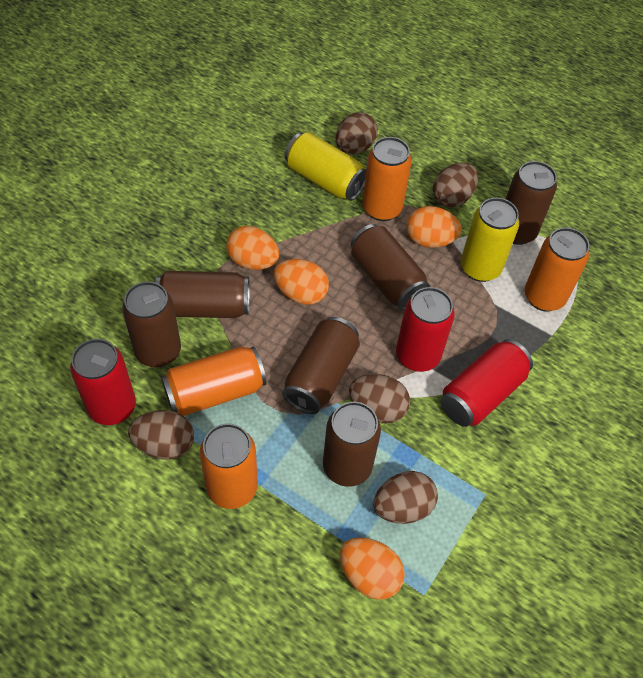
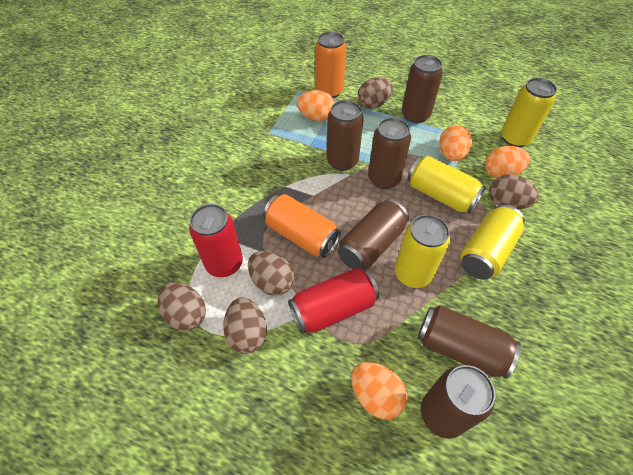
orange can: 4 -> 2
red can: 3 -> 2
yellow can: 2 -> 4

